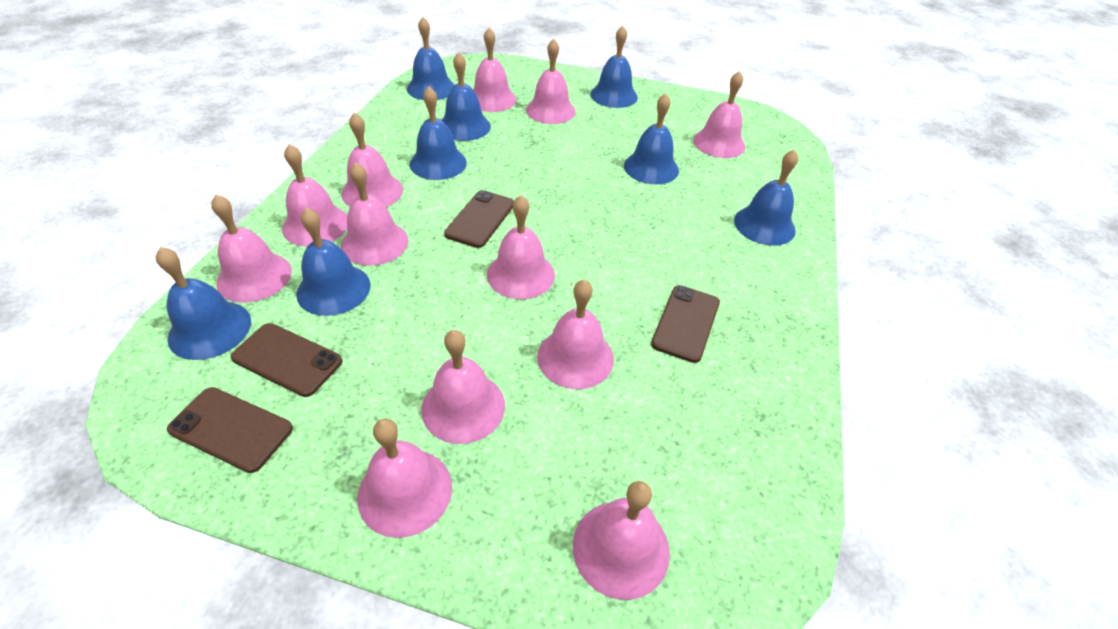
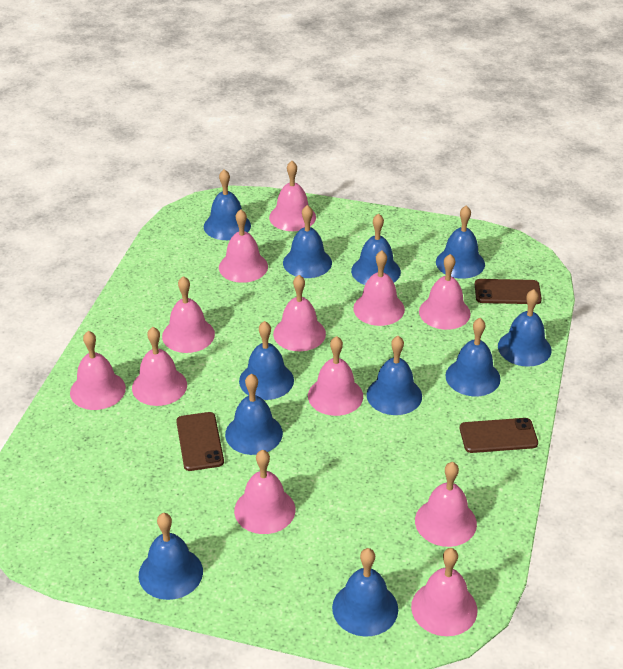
blue bell: 8 -> 11
brown phone: 4 -> 3

